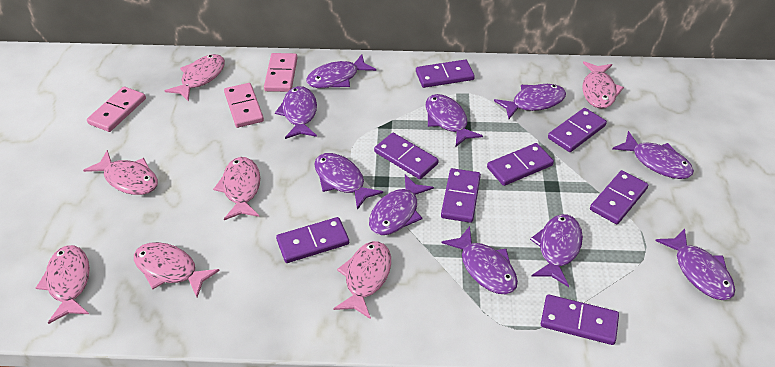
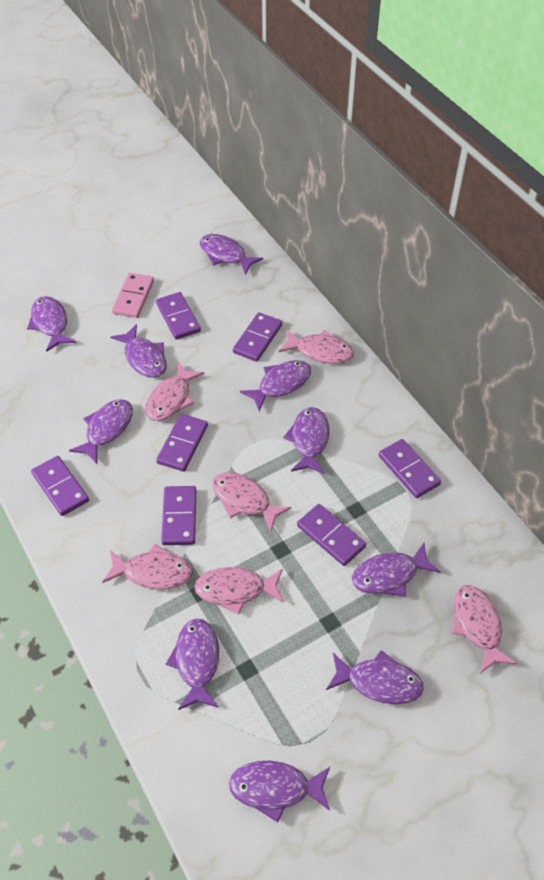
pink domino: 3 -> 1
pink fish: 7 -> 6
purple domino: 8 -> 7

